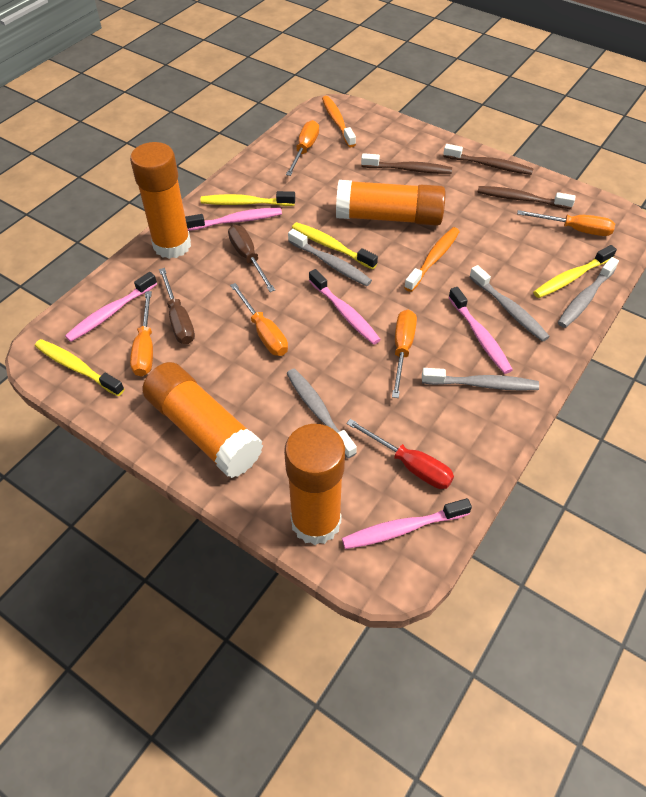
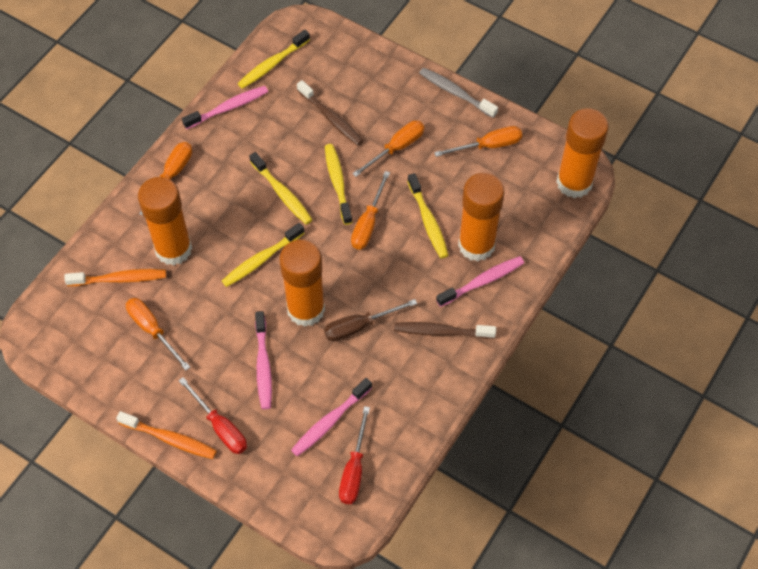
brown screwdriver: 2 -> 1
brown toothbrush: 3 -> 2
grey toothbrush: 5 -> 1
pink toothbrush: 5 -> 4
red screwdriver: 1 -> 2
yellow toothbrush: 4 -> 5

